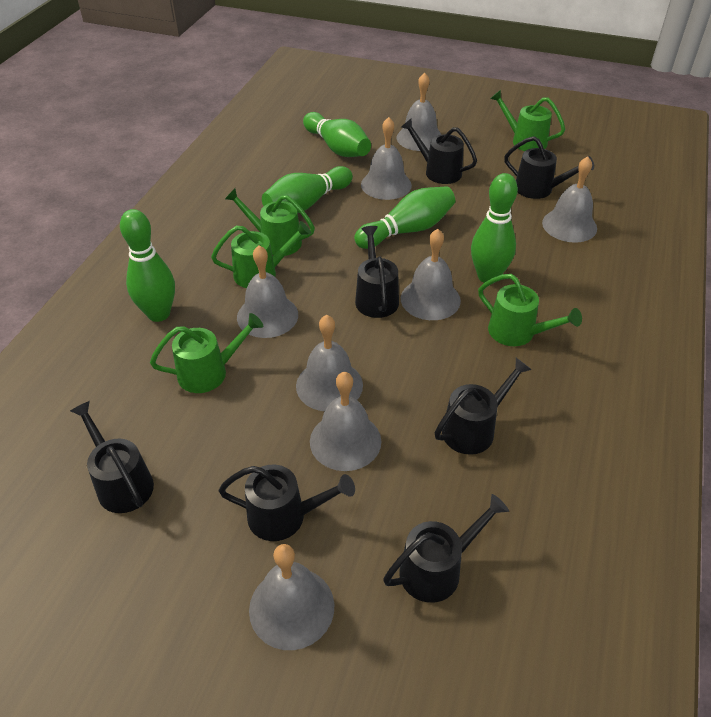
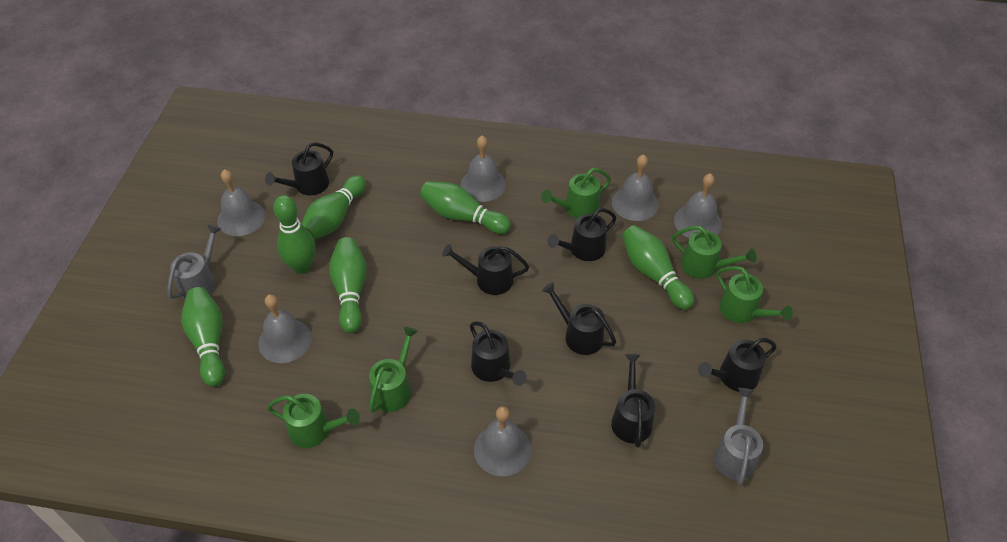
green bowling pin: 5 -> 6
grey bell: 8 -> 6
grey watering can: 0 -> 2

